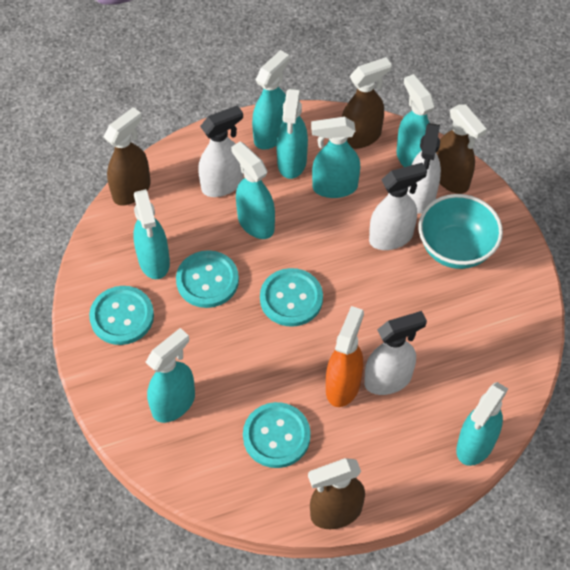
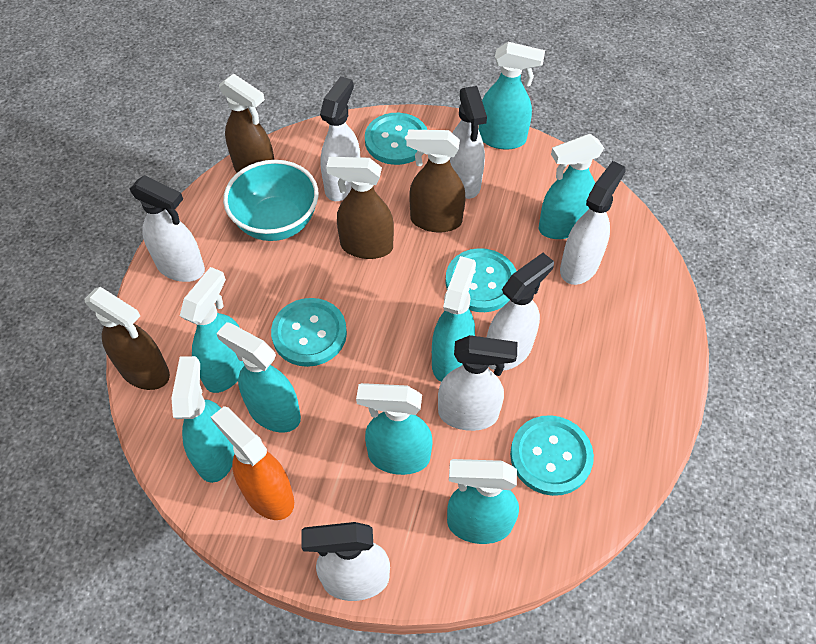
white spray bottle: 4 -> 7

